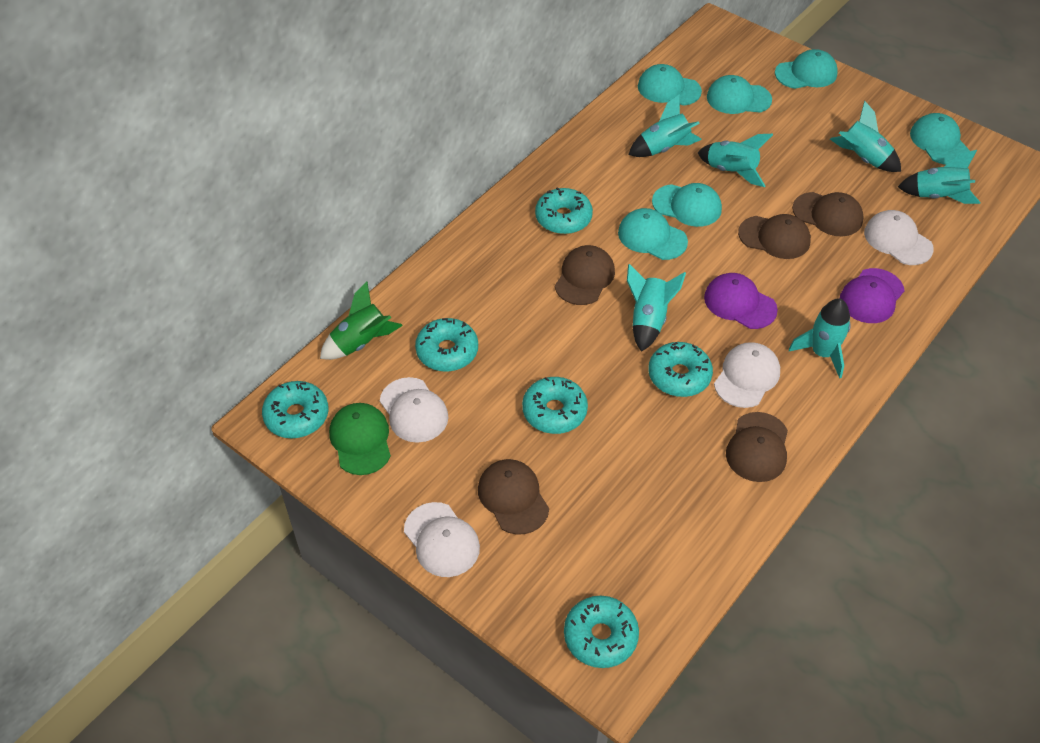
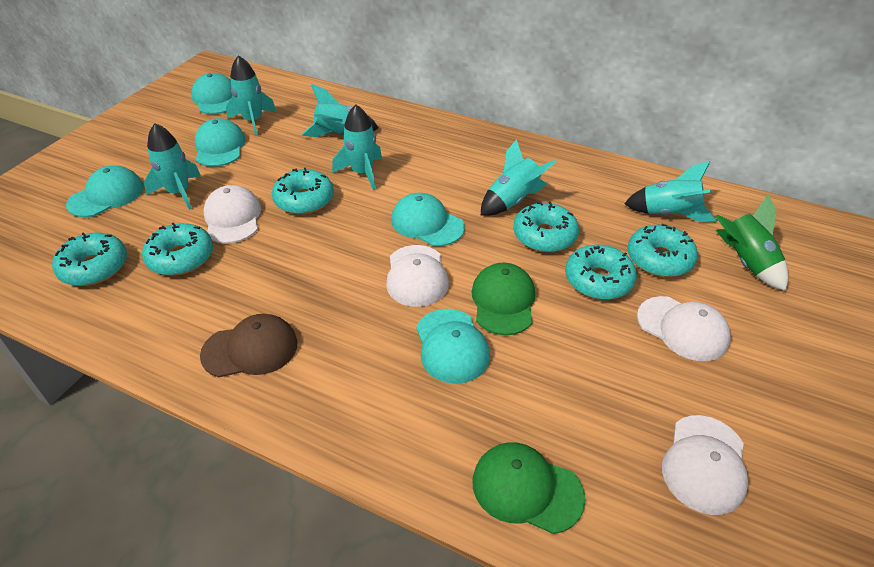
brown cap: 5 -> 1
green cap: 1 -> 2
purple cap: 2 -> 0
turquoise cap: 6 -> 5

